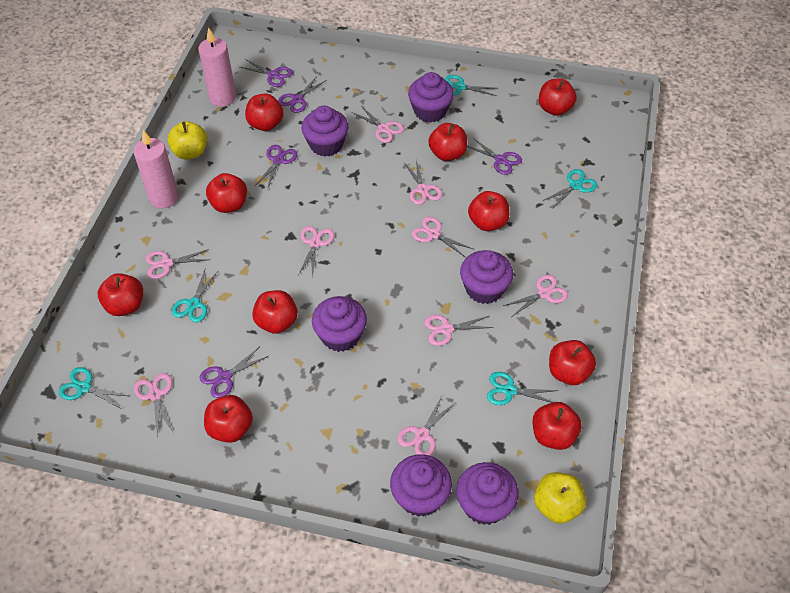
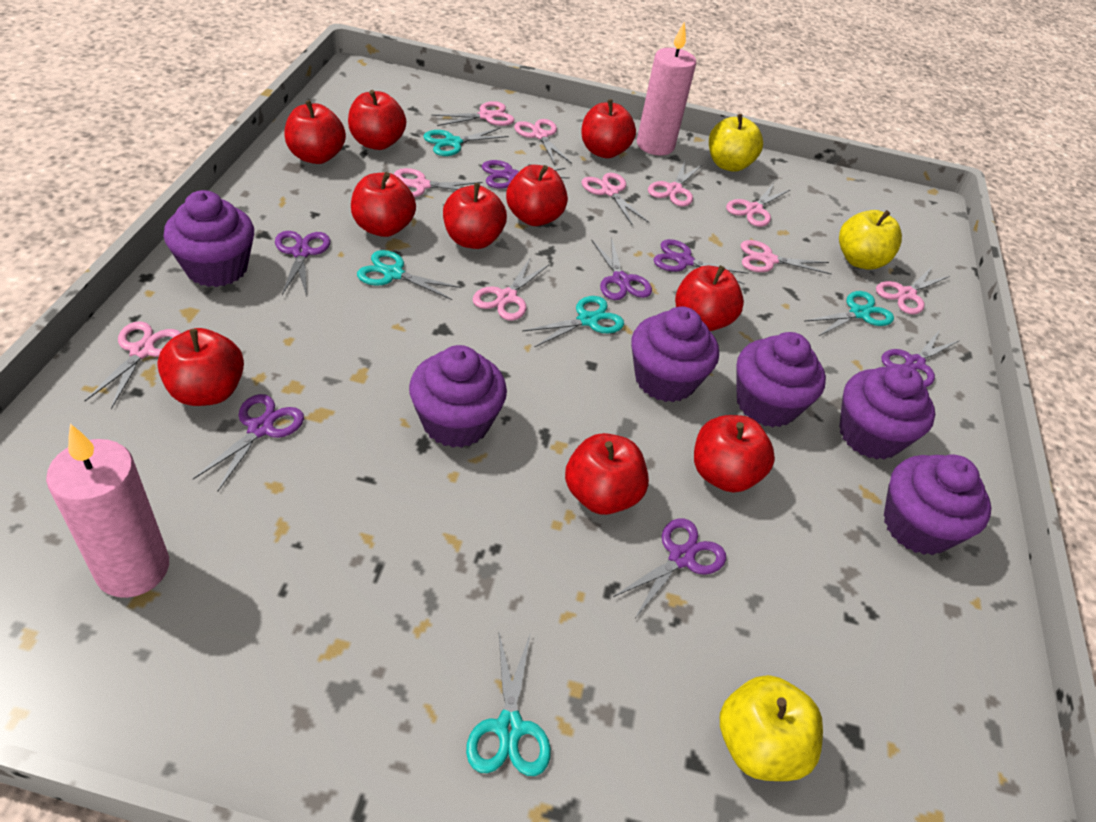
pink scissors: 9 -> 10
purple scissors: 5 -> 7
yellow apple: 2 -> 3

